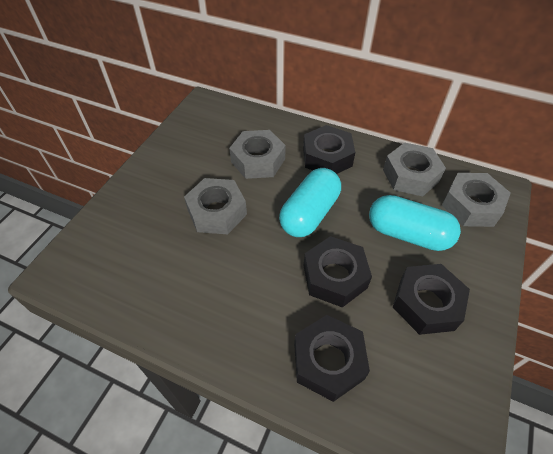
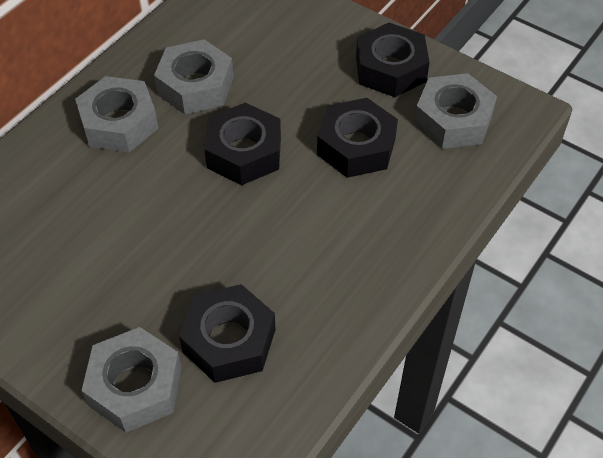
turquoise capsule: 2 -> 0

